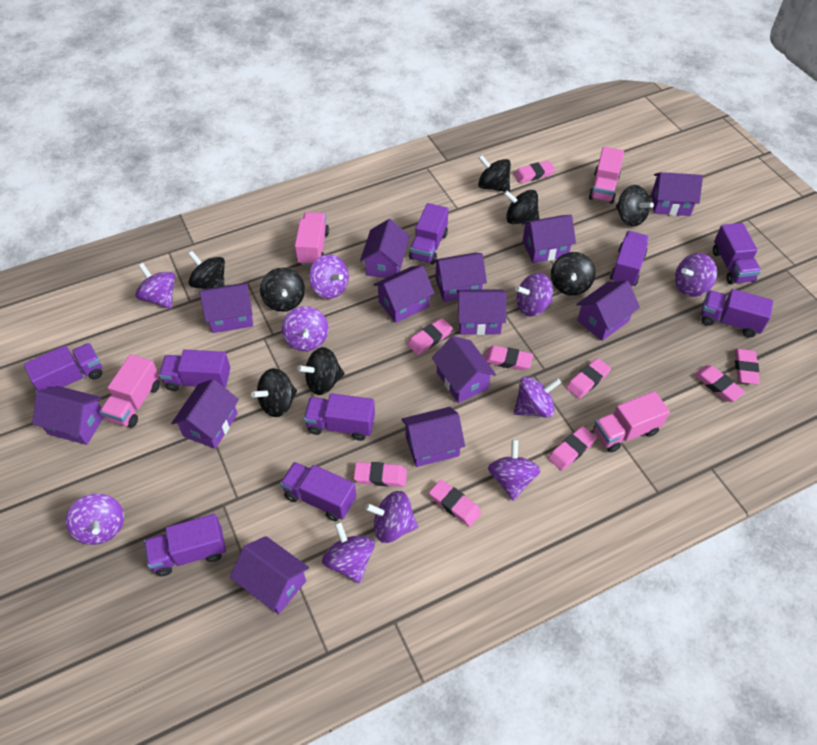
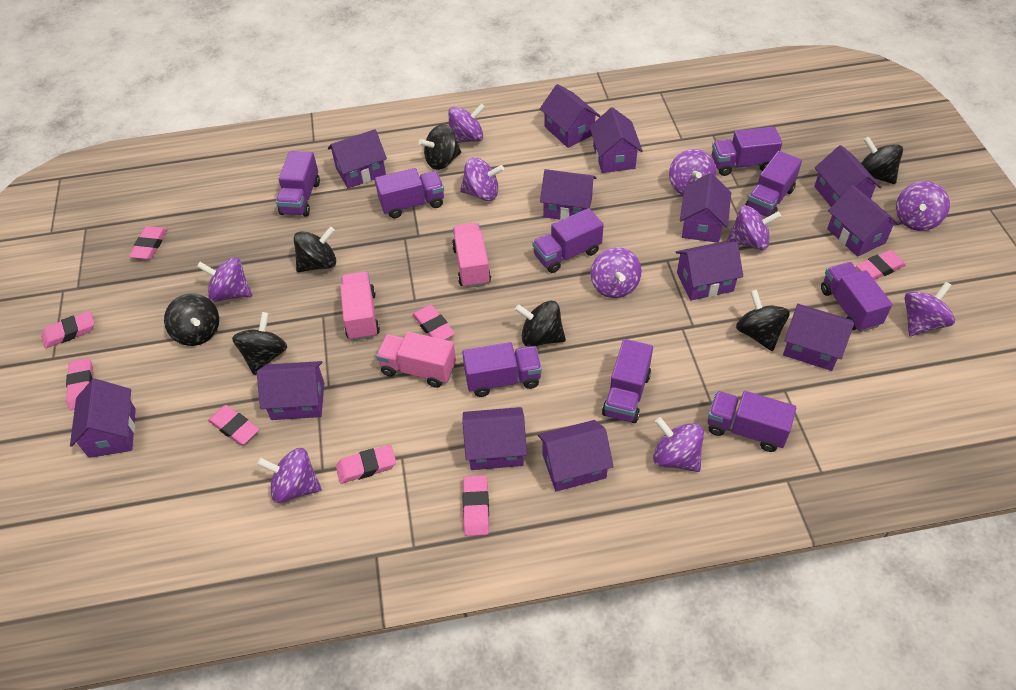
black spinning top: 8 -> 7
pink eraser: 9 -> 8
pink truck: 4 -> 3

